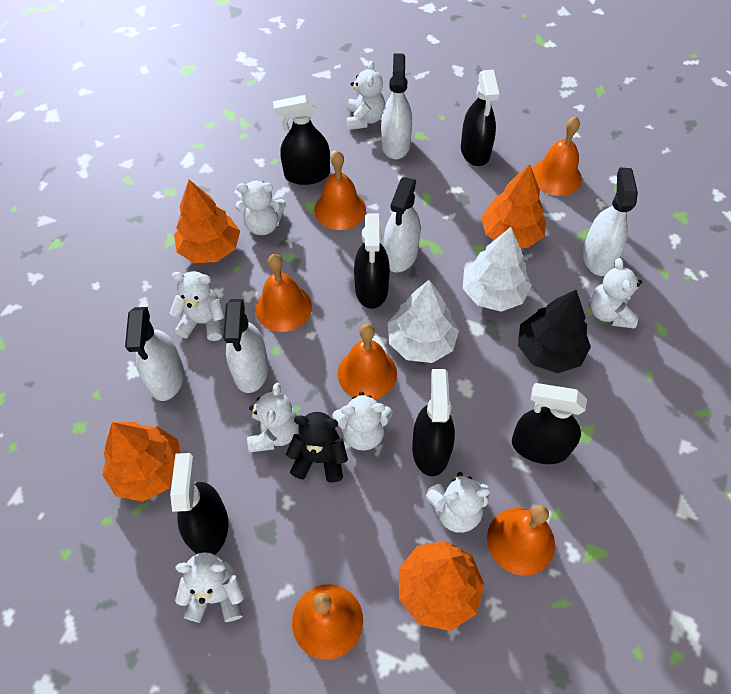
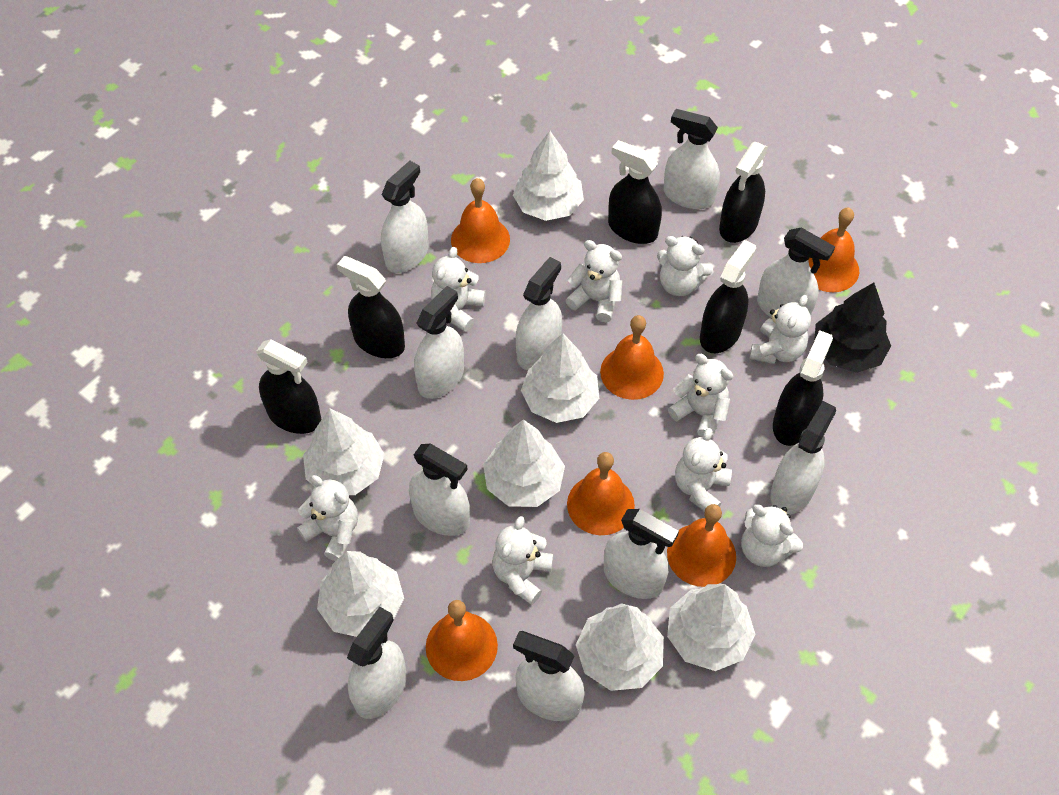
black teddy bear: 1 -> 0
orange tree: 4 -> 0
white spray bottle: 5 -> 10
white teddy bear: 8 -> 9
white tree: 2 -> 7

